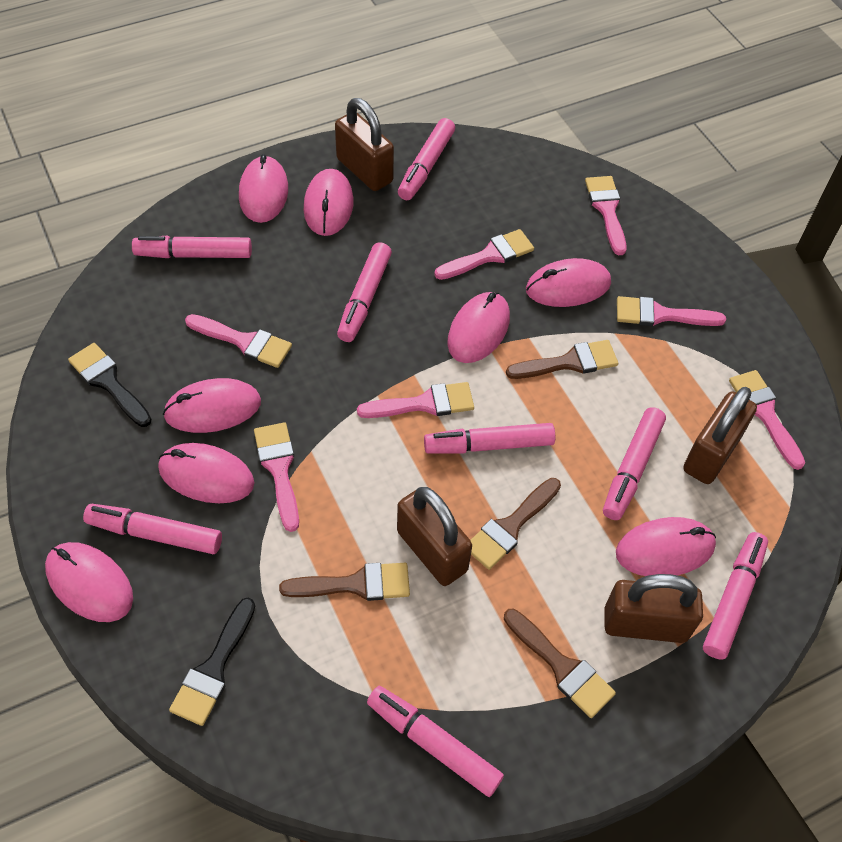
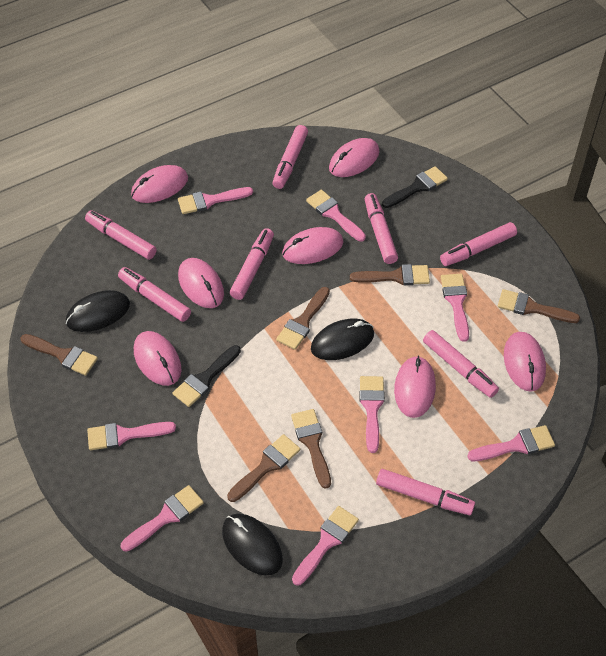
black mouse: 0 -> 3
brown brush: 4 -> 6
brown padlock: 4 -> 0
pink brush: 7 -> 8
pink mouse: 8 -> 7

